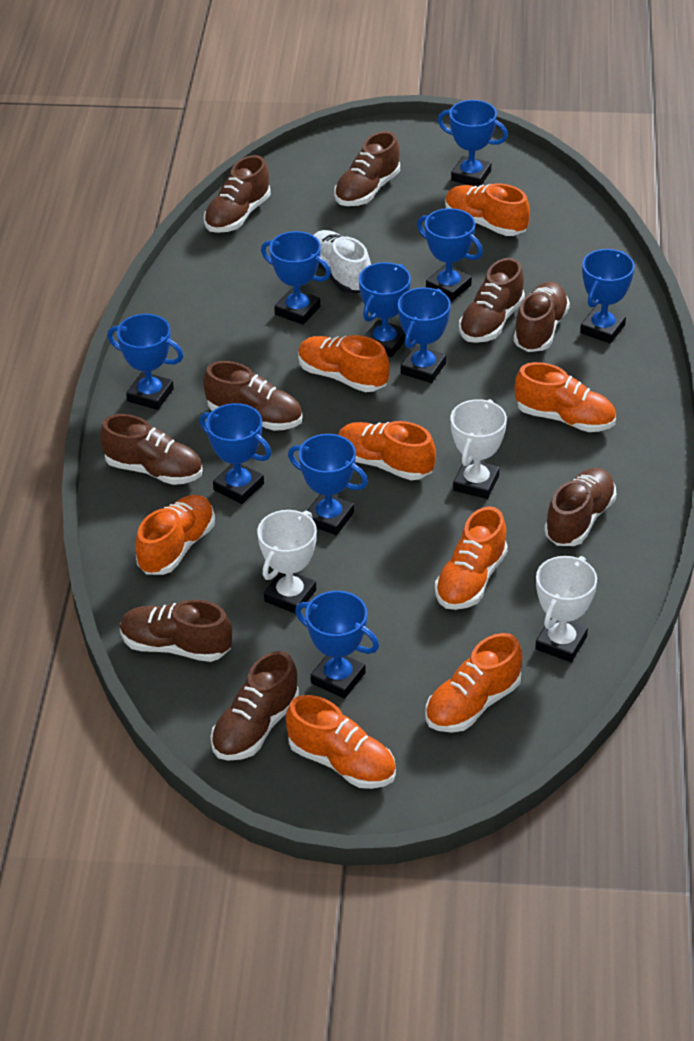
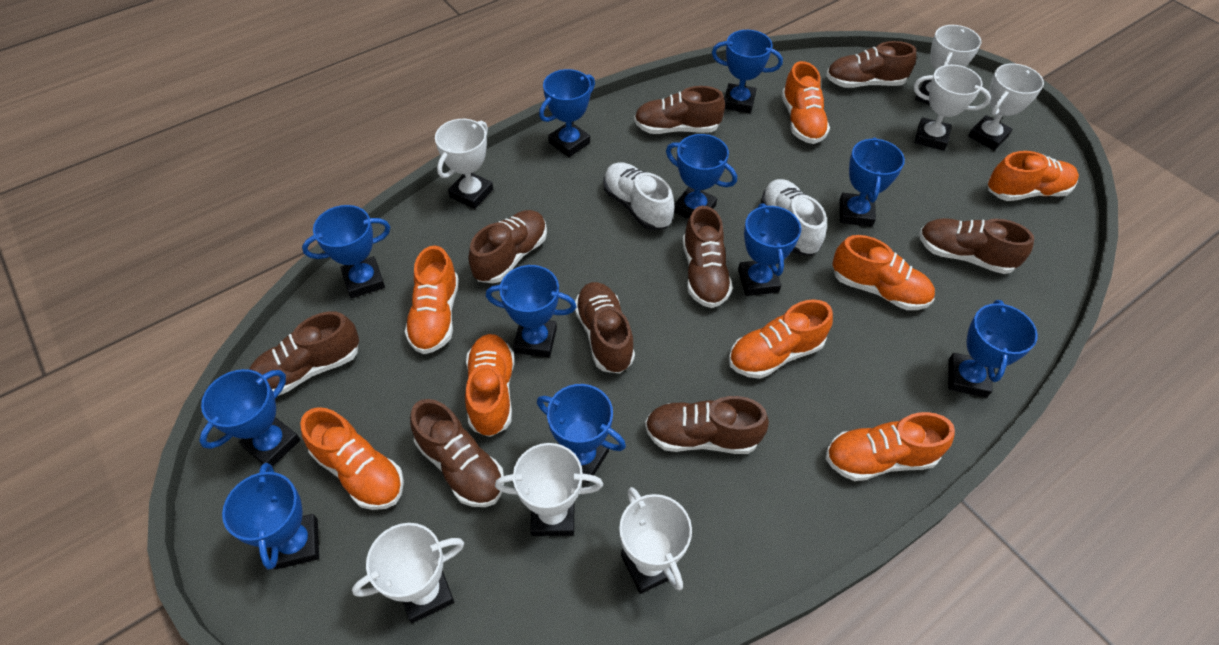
blue trophy: 10 -> 11
white shoe: 1 -> 2
white trophy: 3 -> 7

